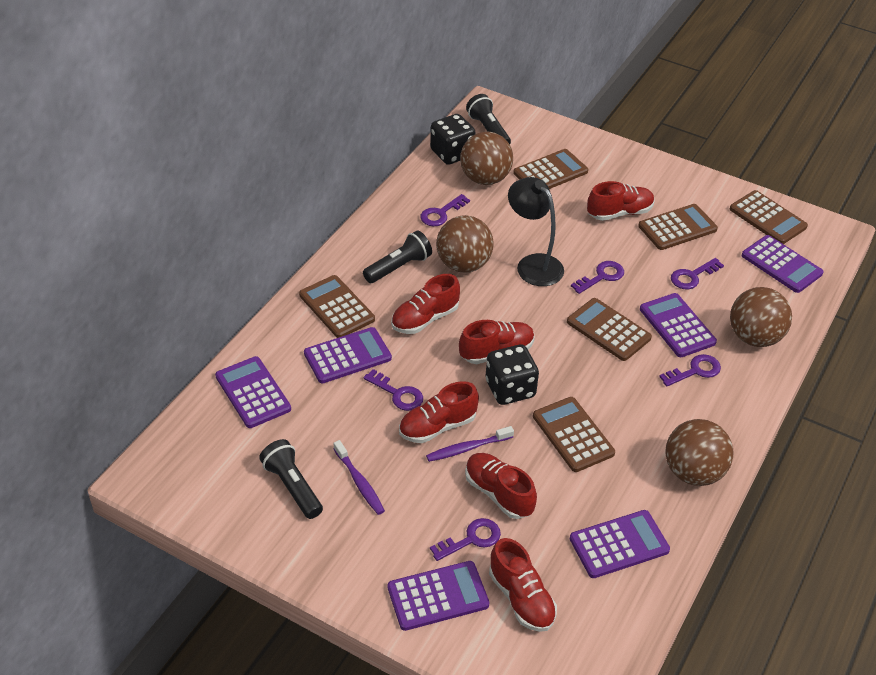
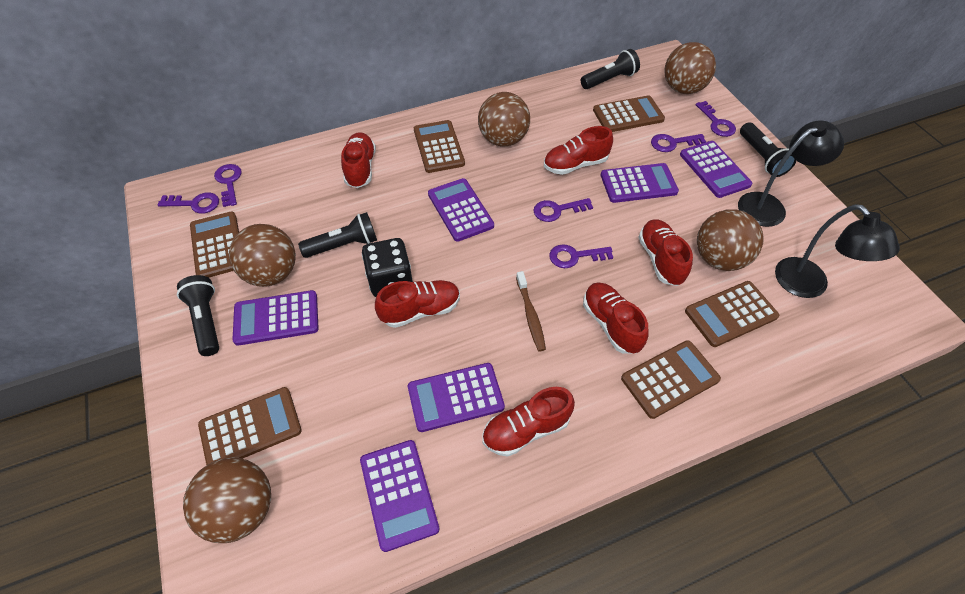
black dice: 2 -> 1
black flashlight: 3 -> 4
black lamp: 1 -> 2
brown ball: 4 -> 5
brown toothbrush: 0 -> 1
purple toothbrush: 2 -> 0

